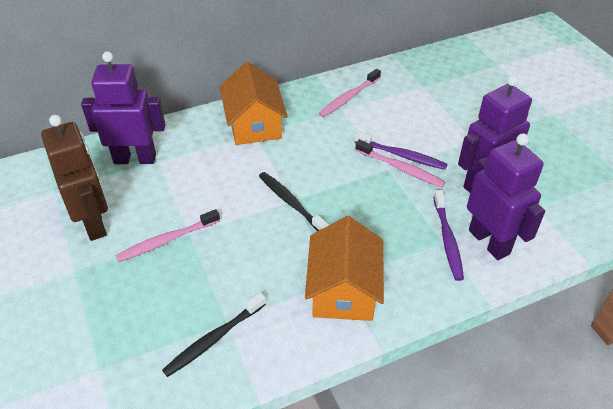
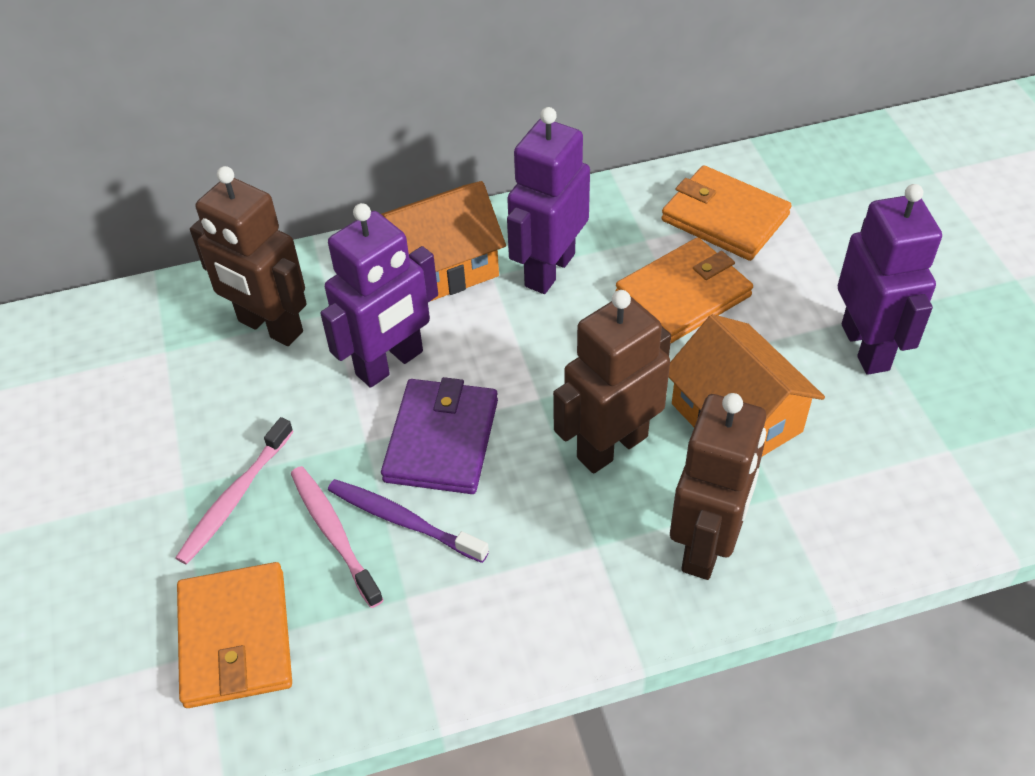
black toothbrush: 2 -> 0
brown robot: 1 -> 3
orange wallet: 0 -> 3
pink toothbrush: 3 -> 2
purple toothbrush: 2 -> 1
purple wallet: 0 -> 1

